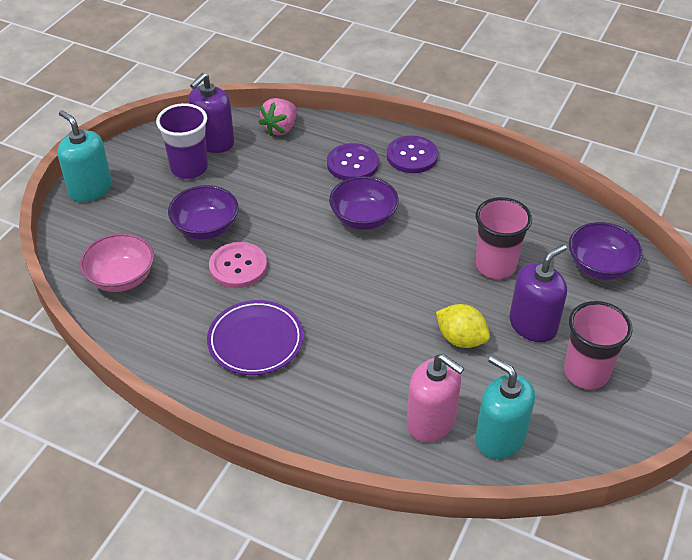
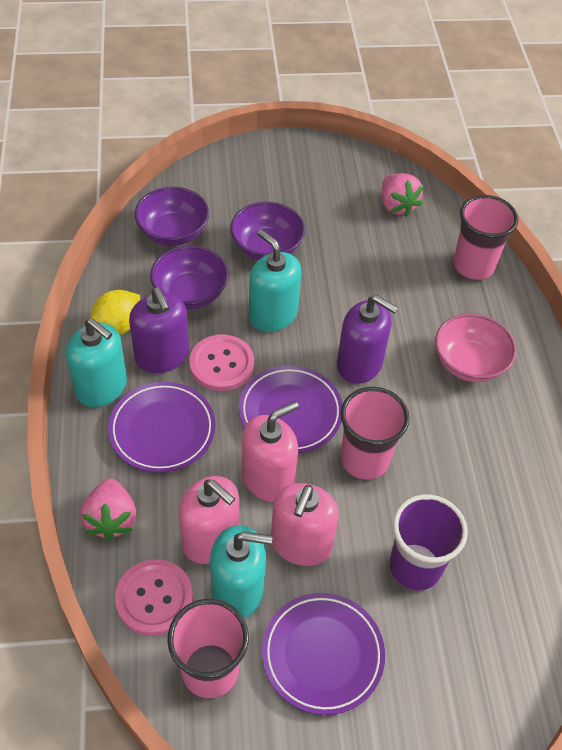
pink button: 1 -> 2
pink cup: 2 -> 3
pink soap dispenser: 1 -> 3
pink strawberry: 1 -> 2
purple button: 2 -> 0
purple plate: 1 -> 3
turquoise soap dispenser: 2 -> 3

